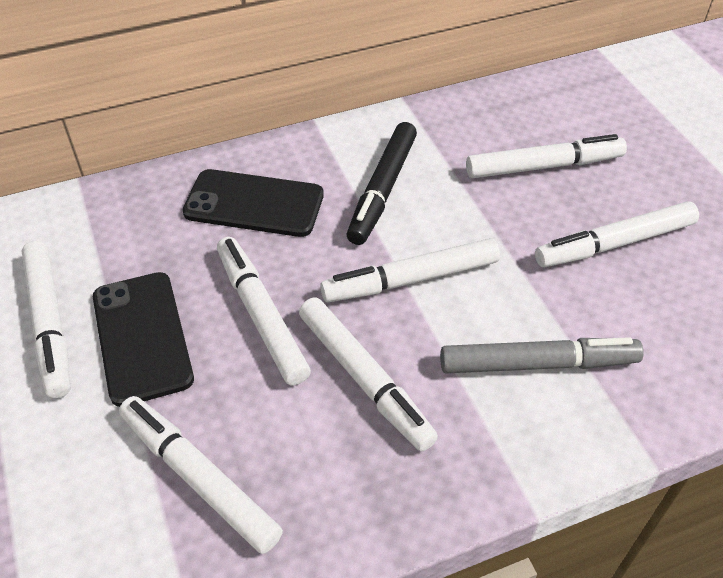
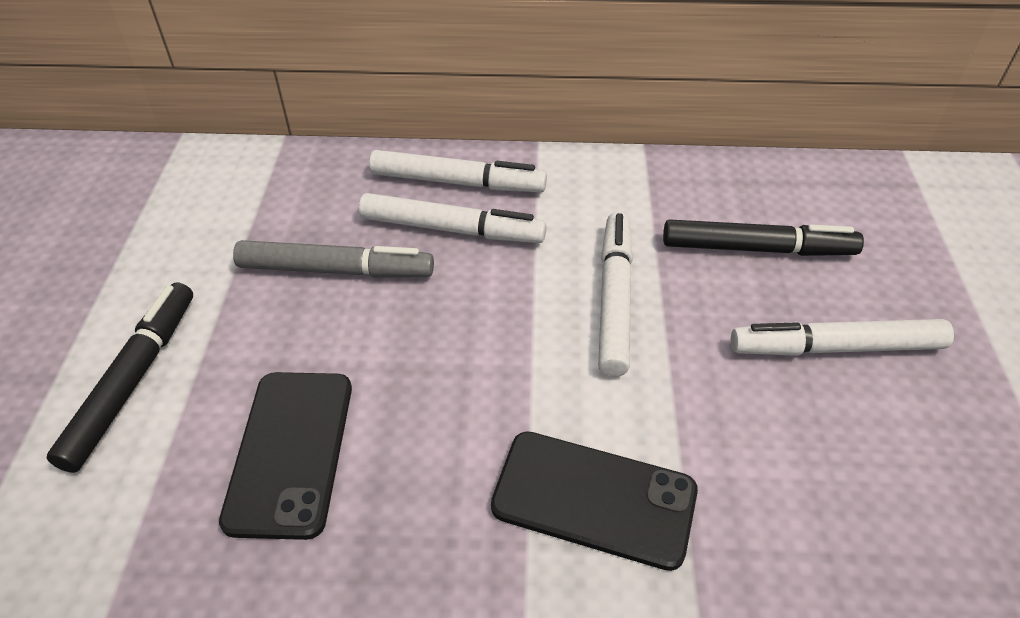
black marker: 1 -> 2
white marker: 7 -> 4

